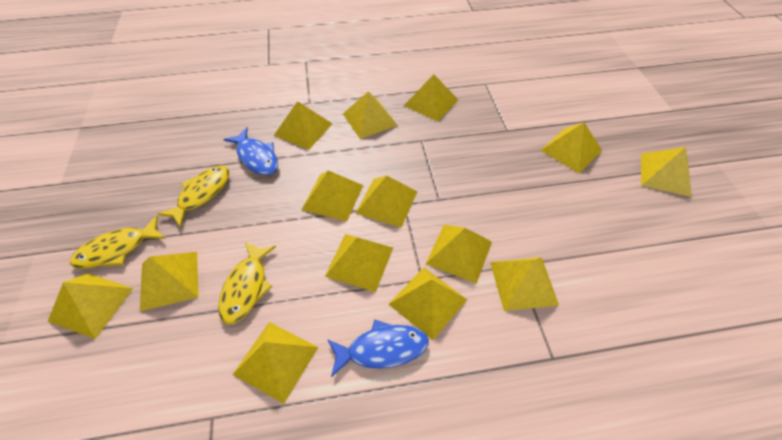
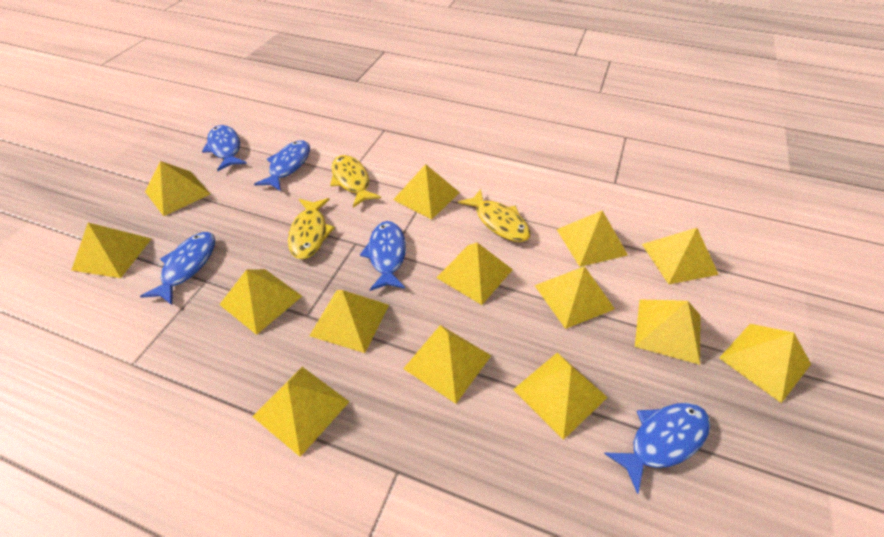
blue fish: 2 -> 5

